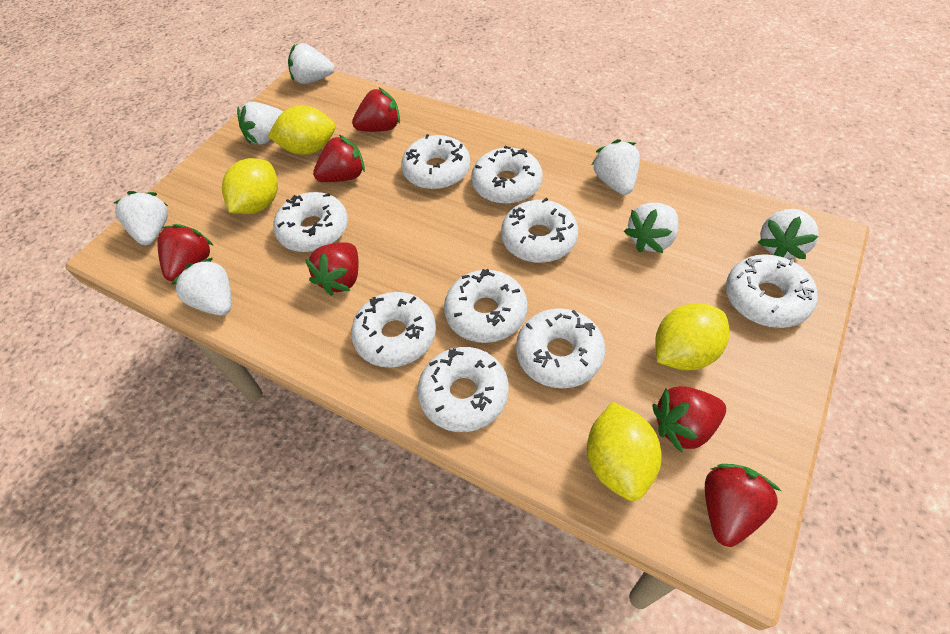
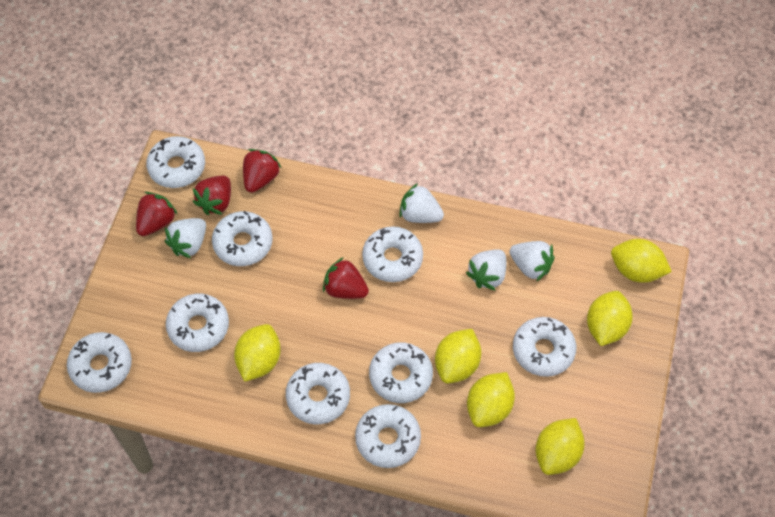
red strawberry: 6 -> 4
white strawberry: 7 -> 4
yellow lemon: 4 -> 6

